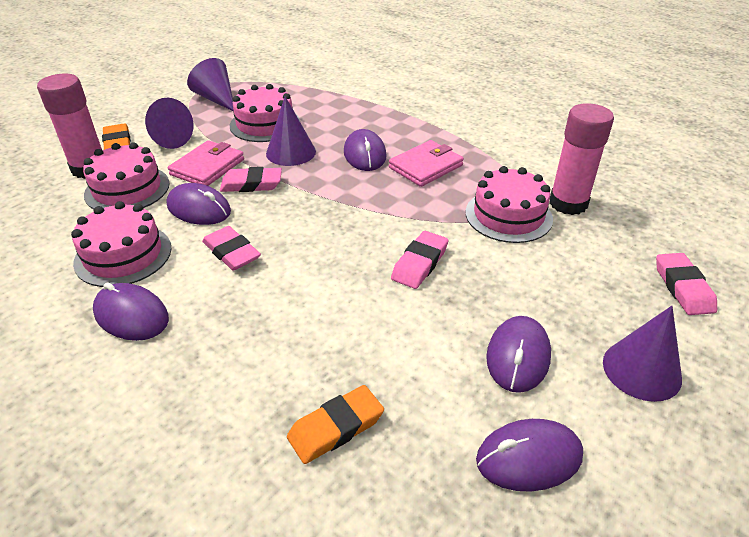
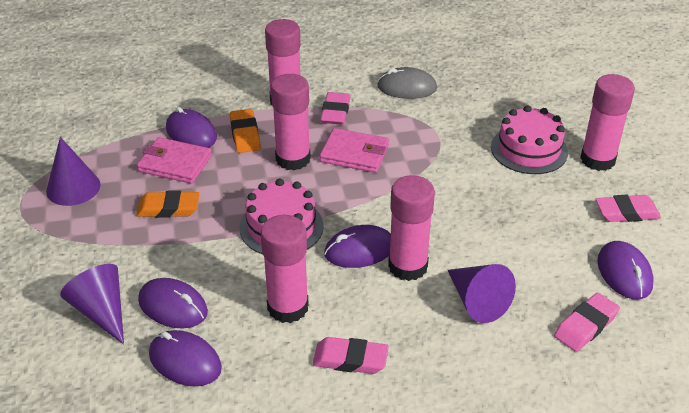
grey mouse: 0 -> 1
pink cake: 4 -> 2
pink glue stick: 2 -> 5
purple cone: 4 -> 3

